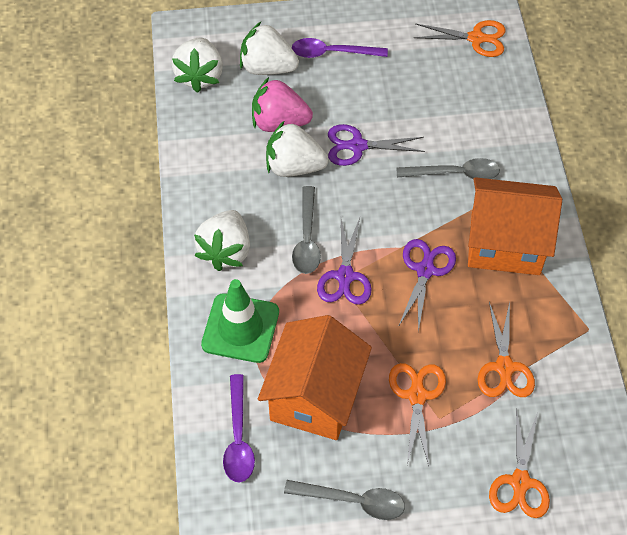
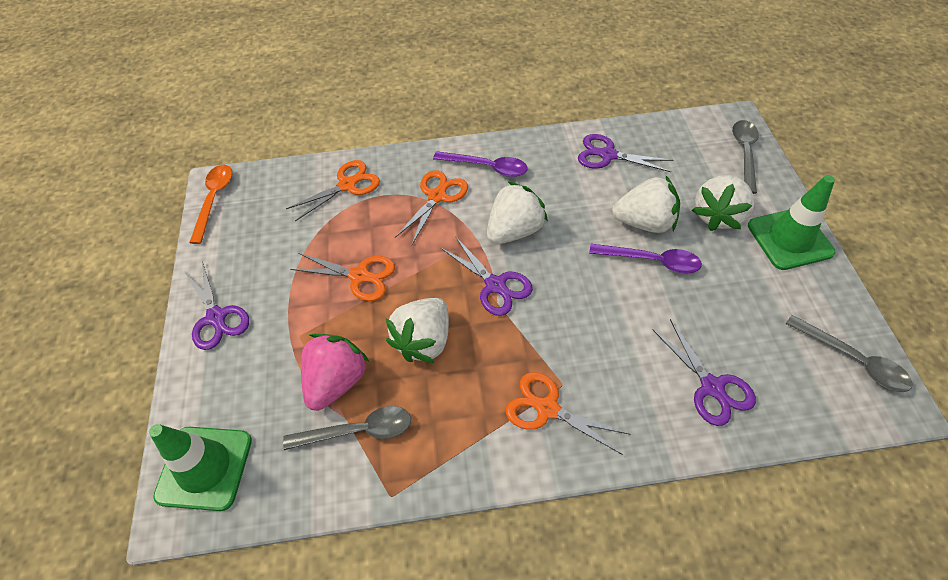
green traffic cone: 1 -> 2
orange house: 2 -> 0
orange spoon: 0 -> 1
purple scissors: 3 -> 4

